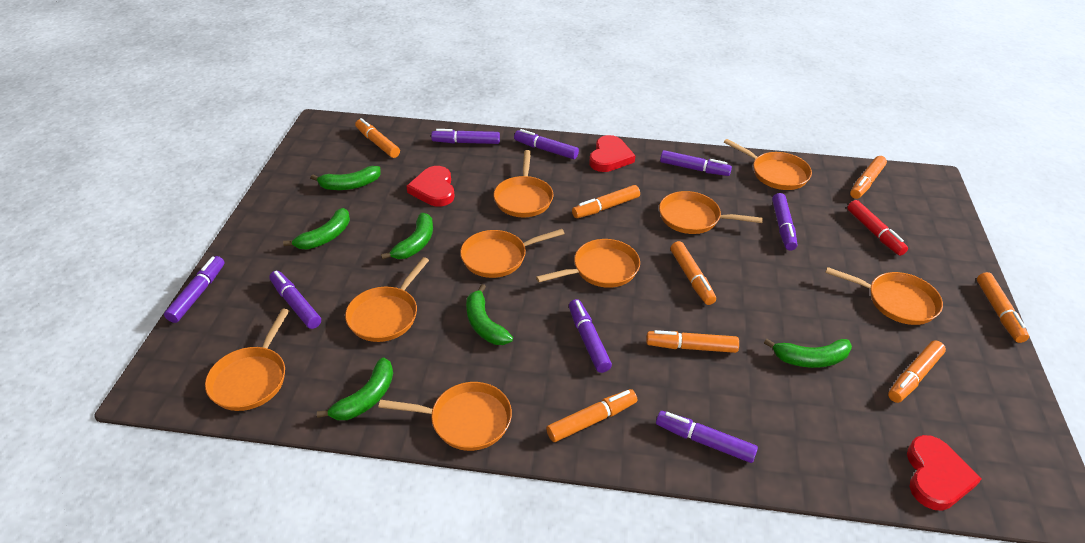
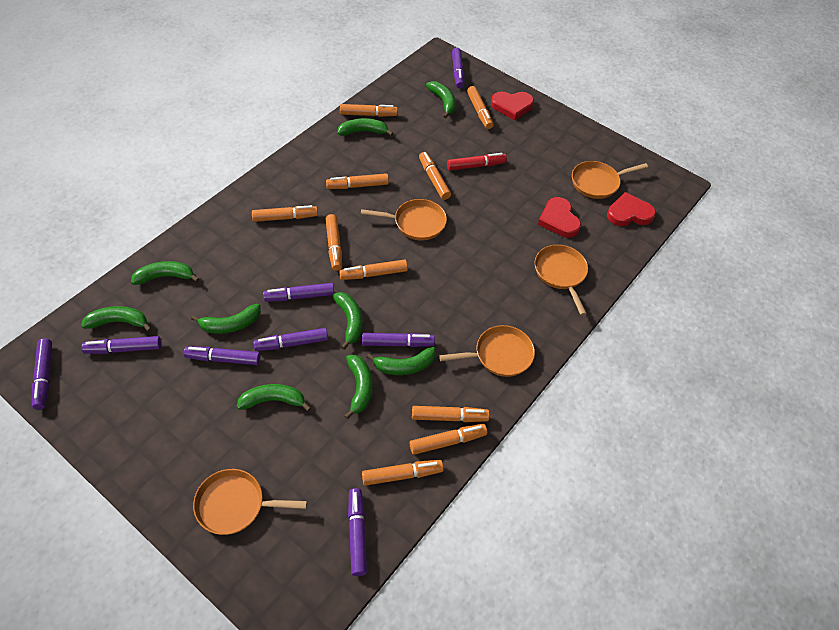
green banana: 6 -> 9
orange marker: 8 -> 10
orange pan: 9 -> 5

